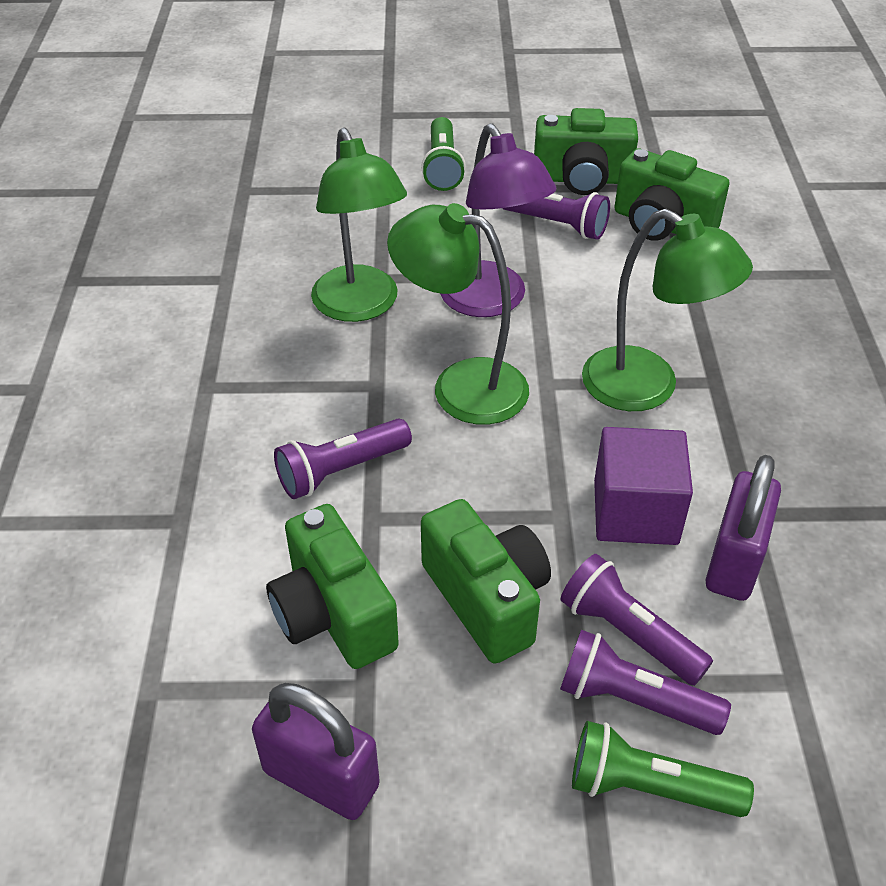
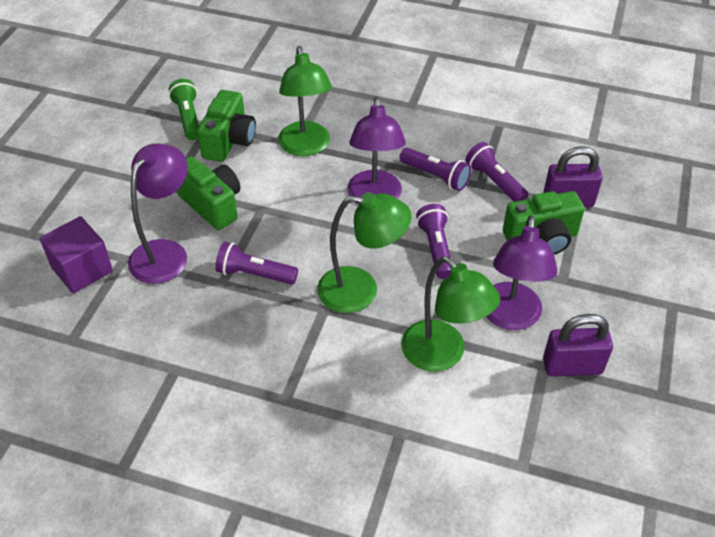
green camera: 4 -> 3
green flashlight: 2 -> 1
purple lamp: 1 -> 3

